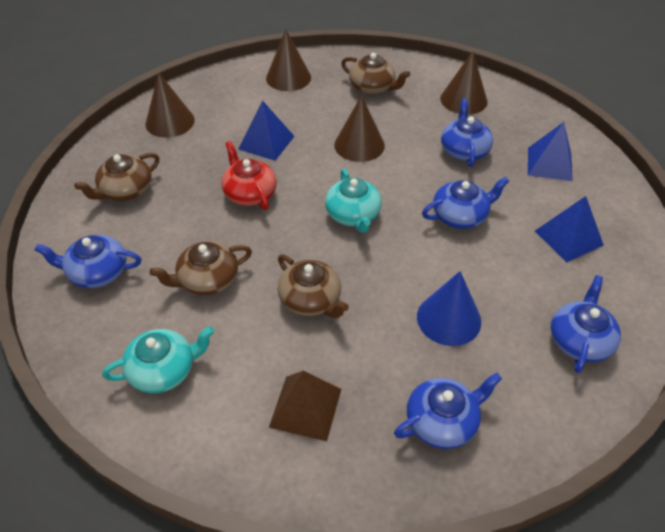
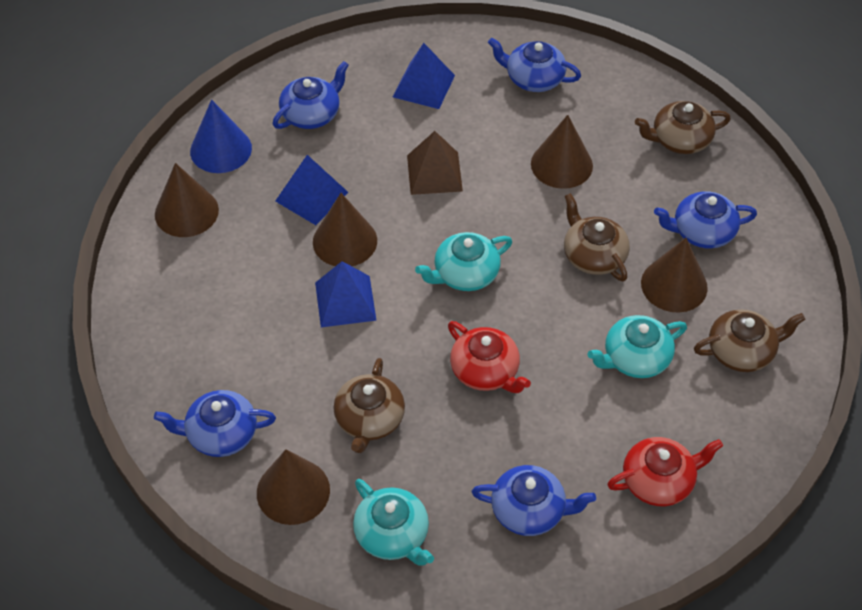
brown cone: 4 -> 5
red teapot: 1 -> 2
turquoise teapot: 2 -> 3

